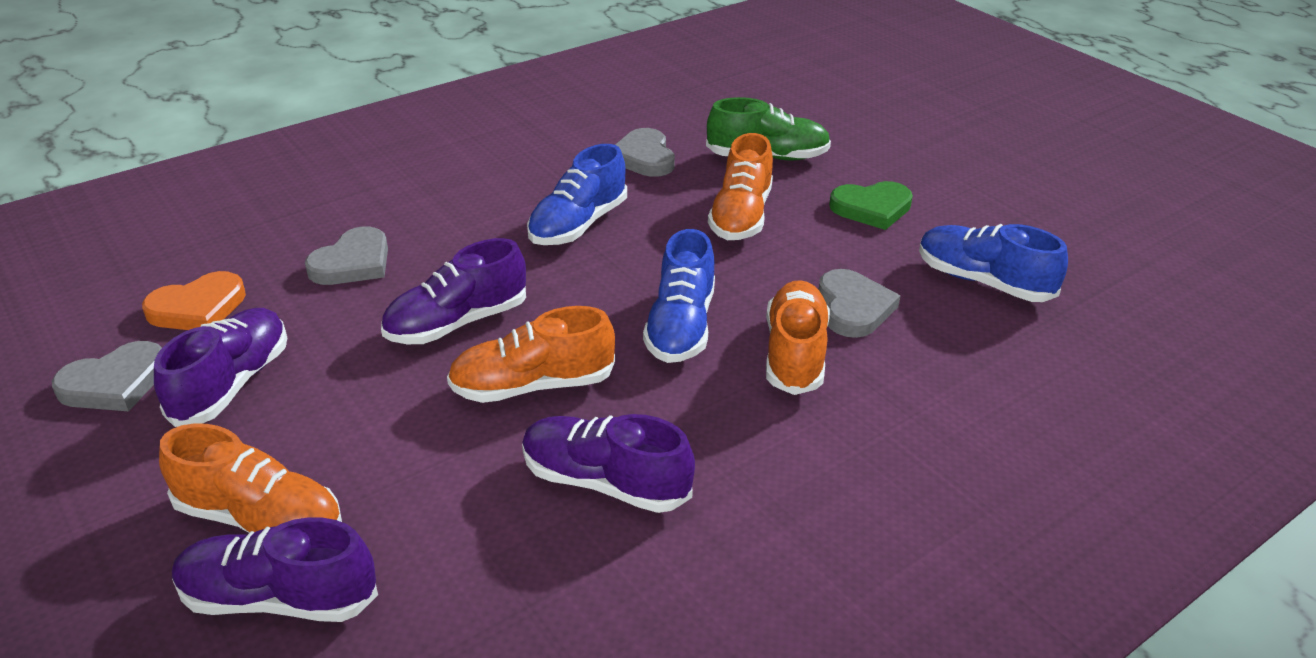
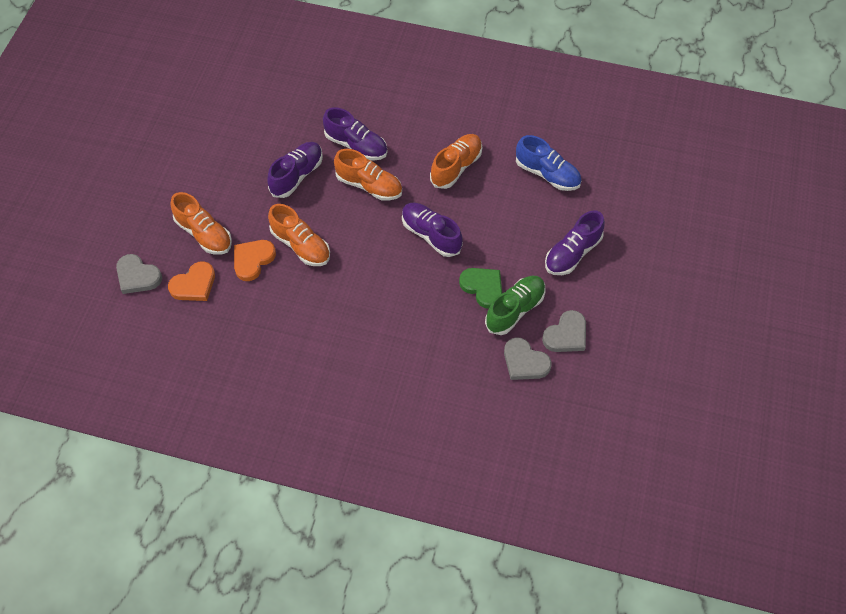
blue shoe: 3 -> 1
grey heart: 4 -> 3
orange heart: 1 -> 2

